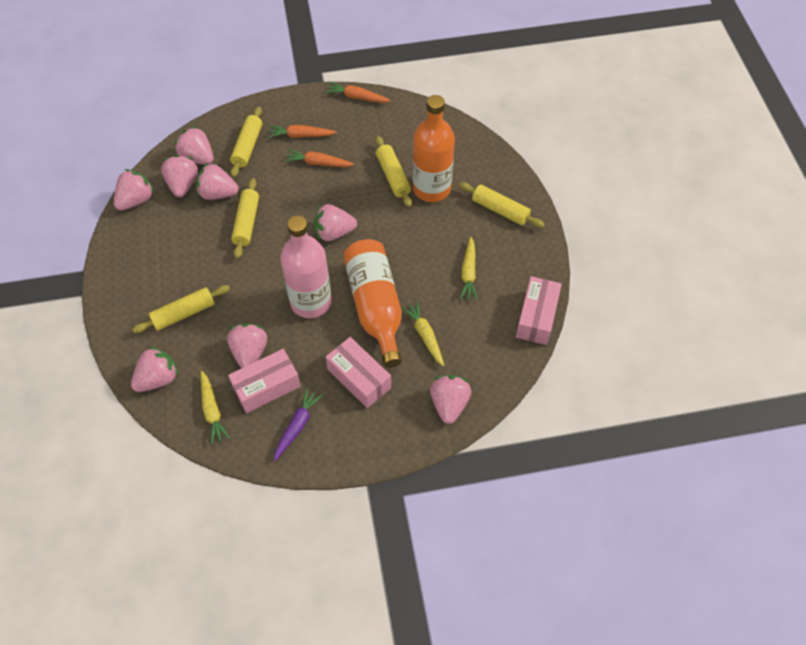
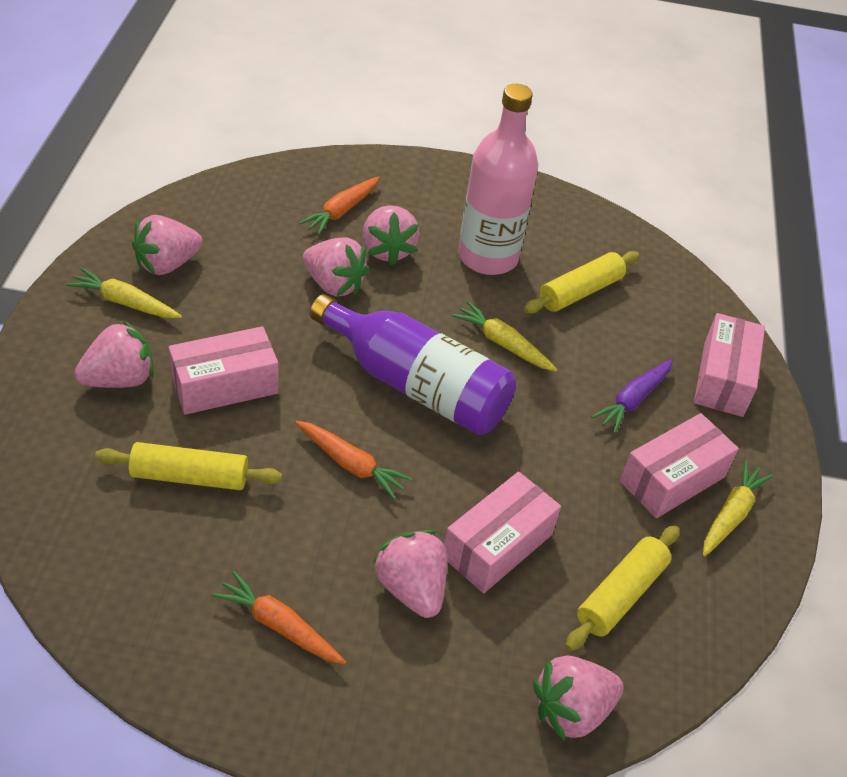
orange bottle: 2 -> 0
pink box: 3 -> 4
pink strawberry: 8 -> 6
purple bottle: 0 -> 1
yellow rolling pin: 5 -> 3

